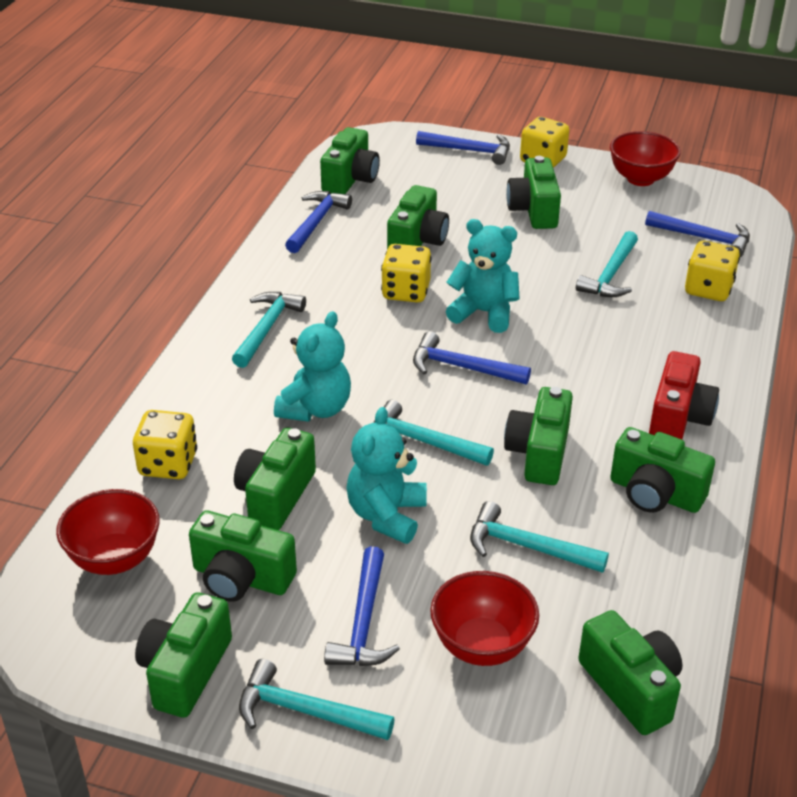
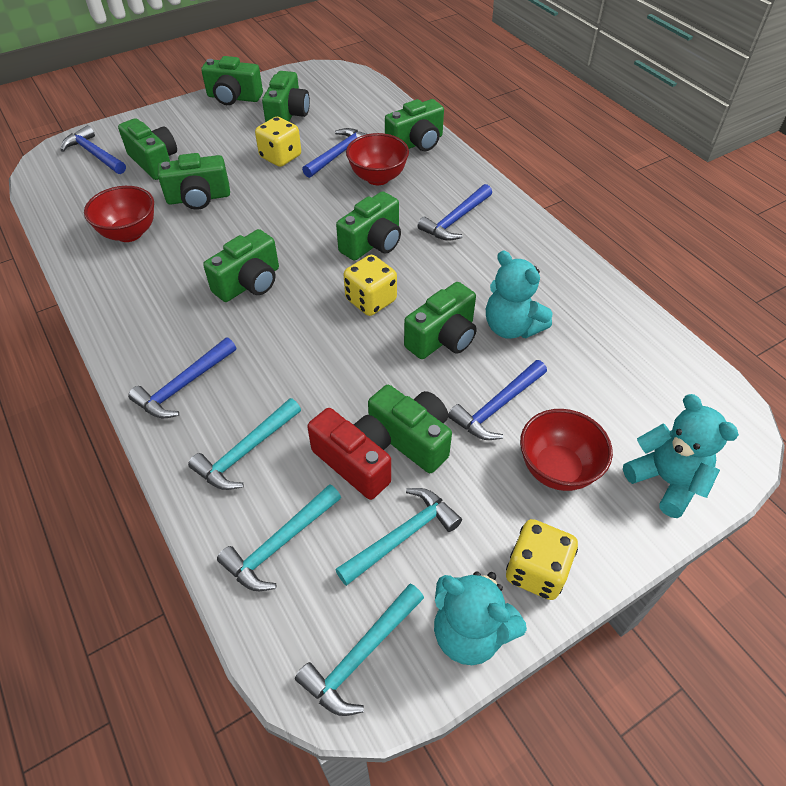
turquoise hammer: 5 -> 4
yellow dice: 4 -> 3

